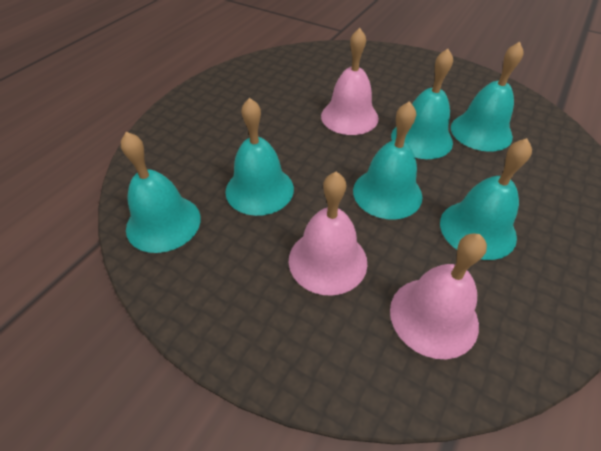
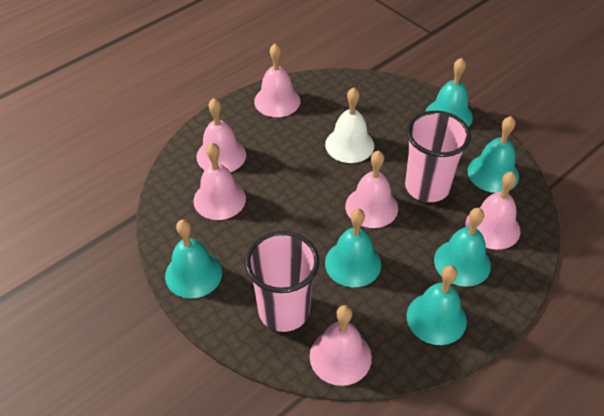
pink bell: 3 -> 6
pink cup: 0 -> 2
white bell: 0 -> 1

